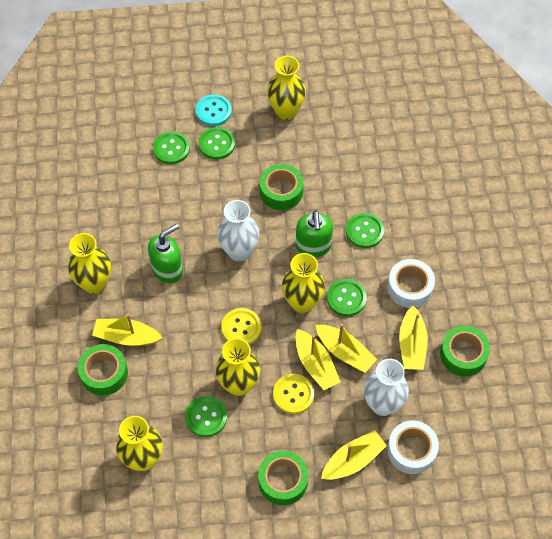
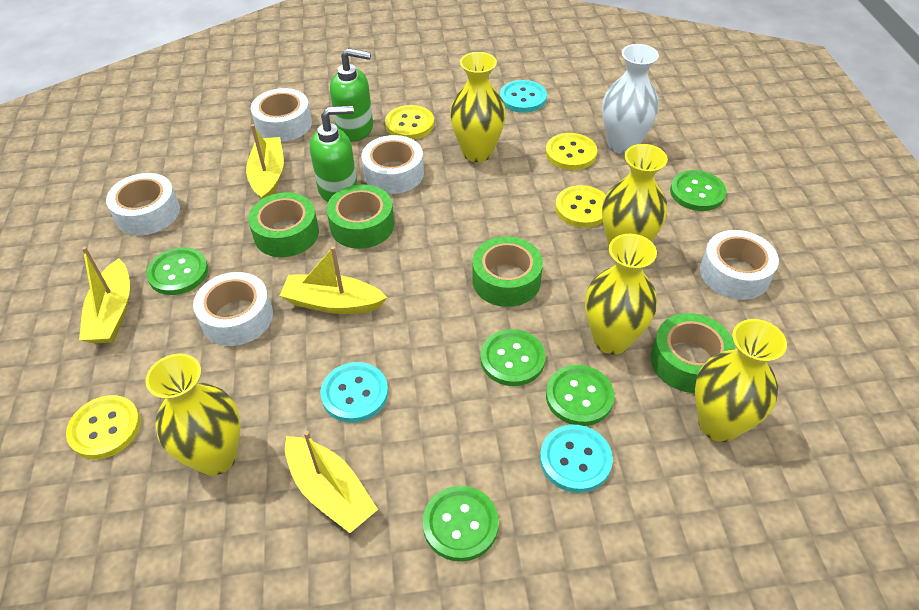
turquoise button: 1 -> 3
white tape: 2 -> 5
white vase: 2 -> 1
yellow boat: 5 -> 4
yellow button: 2 -> 4

